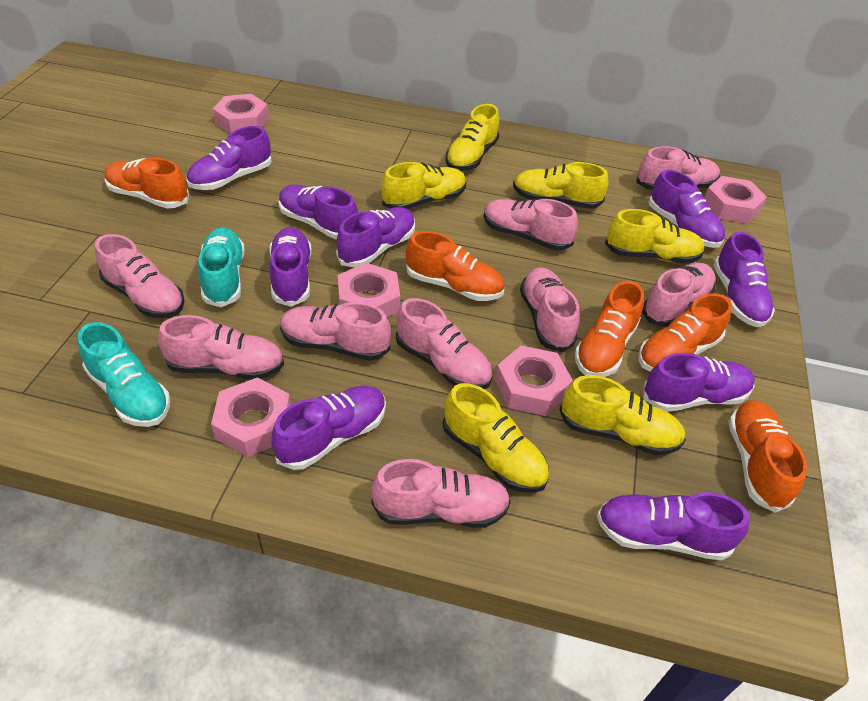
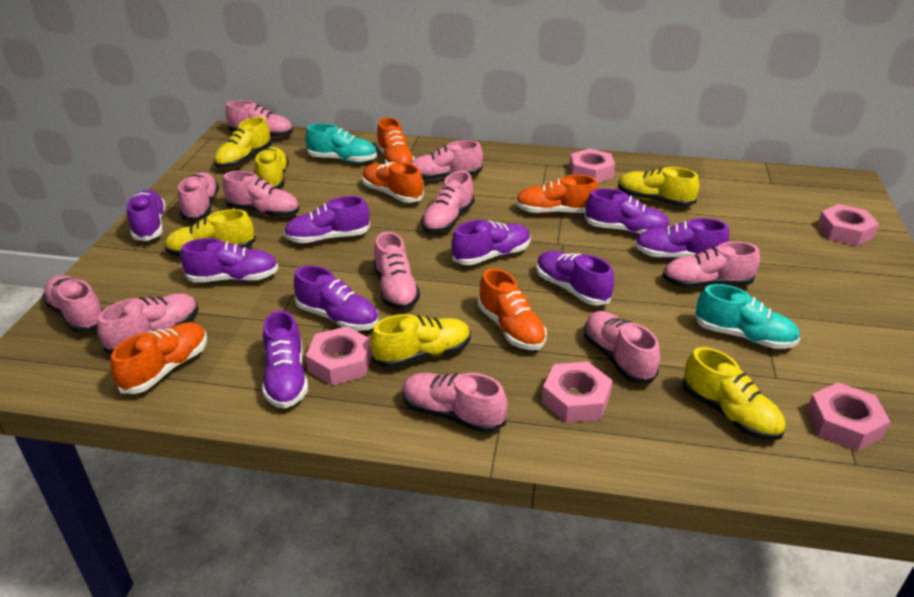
pink shoe: 9 -> 11

